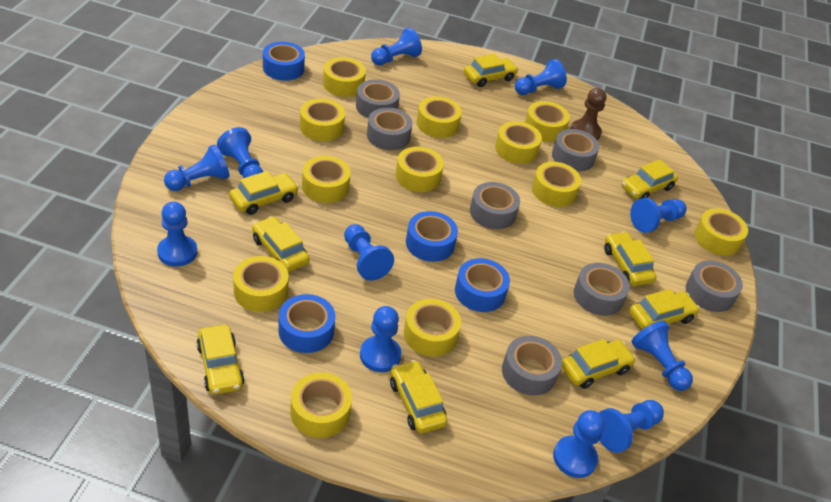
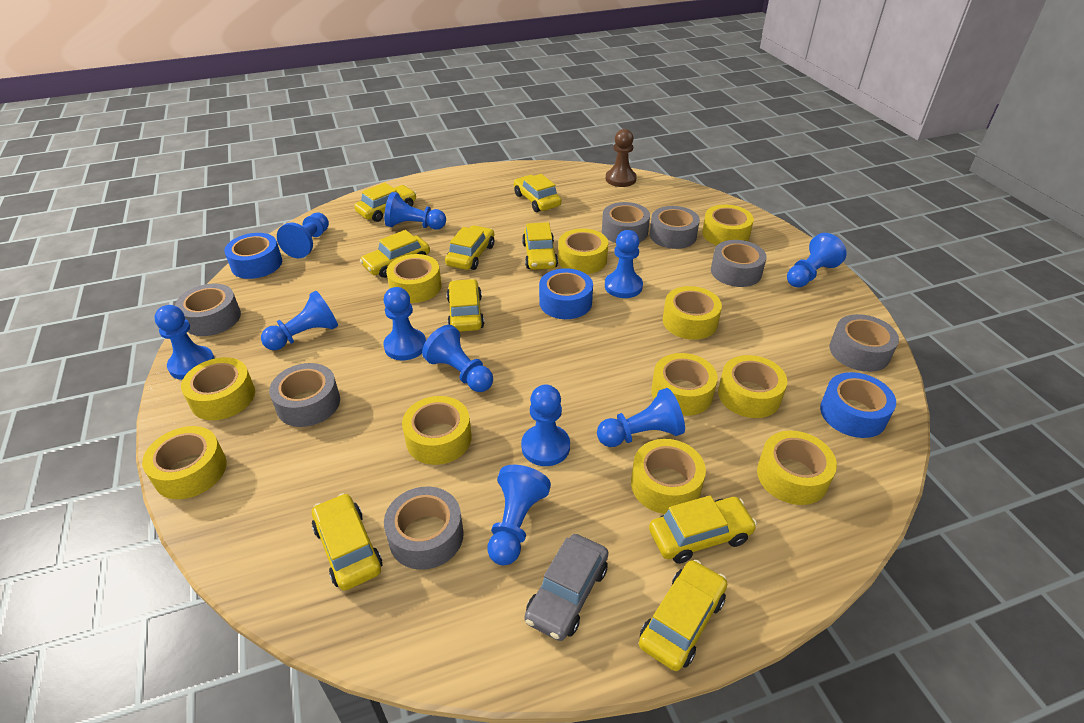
blue tape: 4 -> 3
grey car: 0 -> 1
yellow tape: 12 -> 11

